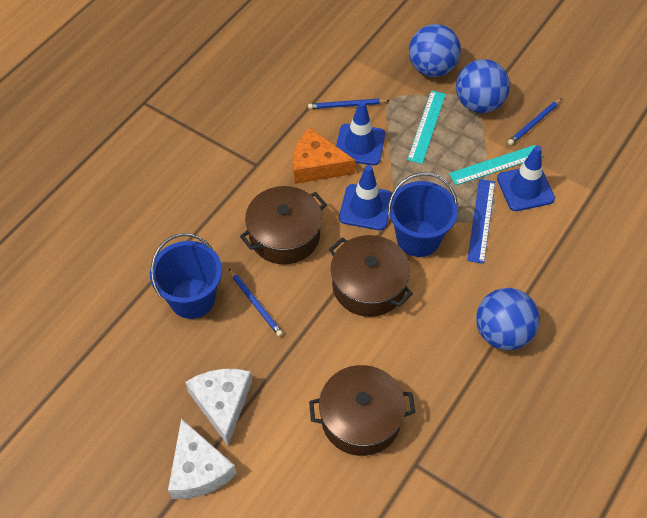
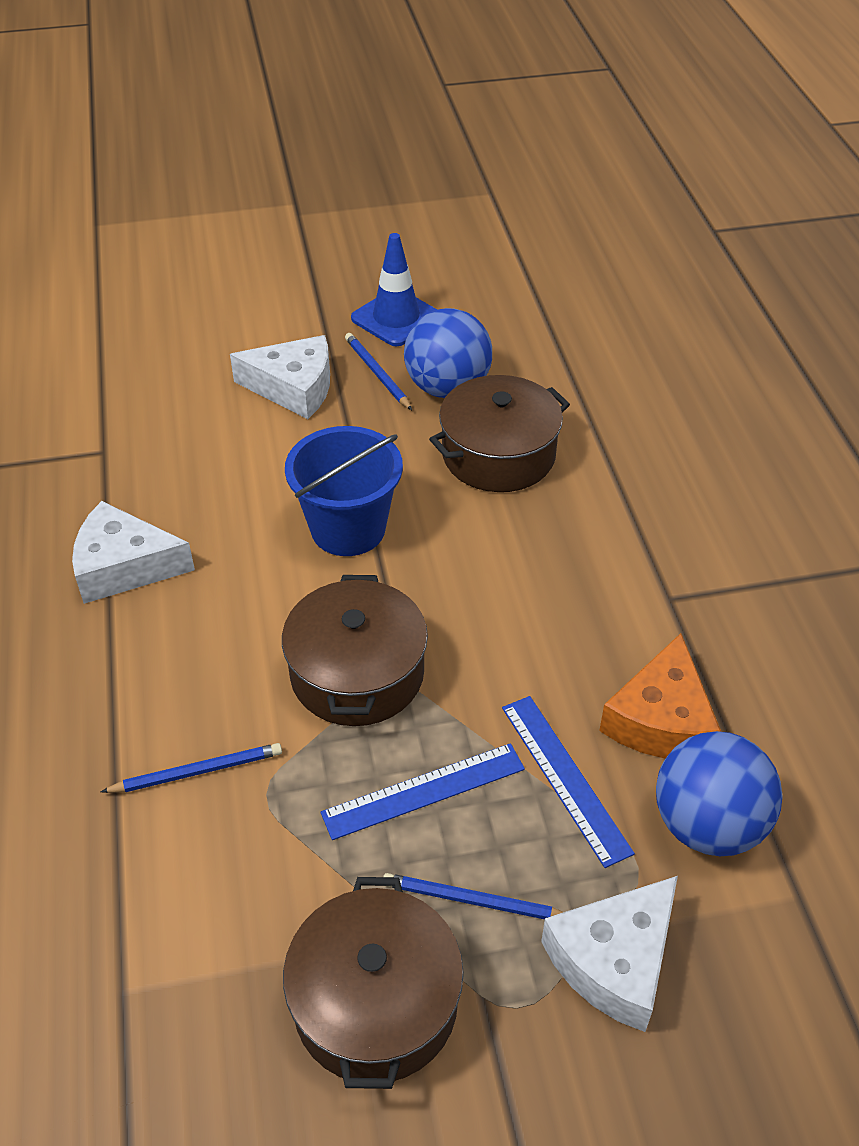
blue ball: 3 -> 2
blue bucket: 2 -> 1
blue ruler: 1 -> 2
blue traffic cone: 3 -> 1
turquoise ruler: 2 -> 0
white cheese: 2 -> 3

